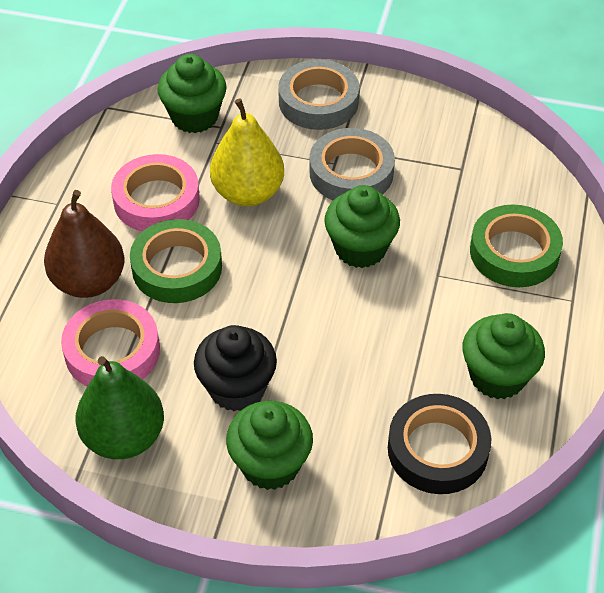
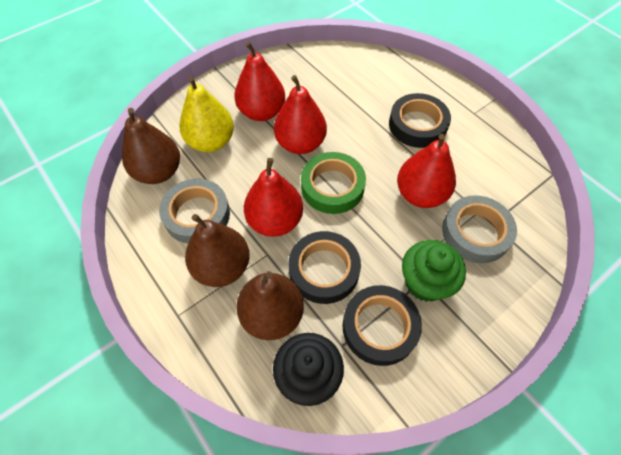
black tape: 1 -> 3
brown pear: 1 -> 3
green cupcake: 4 -> 1
green pear: 1 -> 0
green tape: 2 -> 1
pink tape: 2 -> 0
red pear: 0 -> 4

